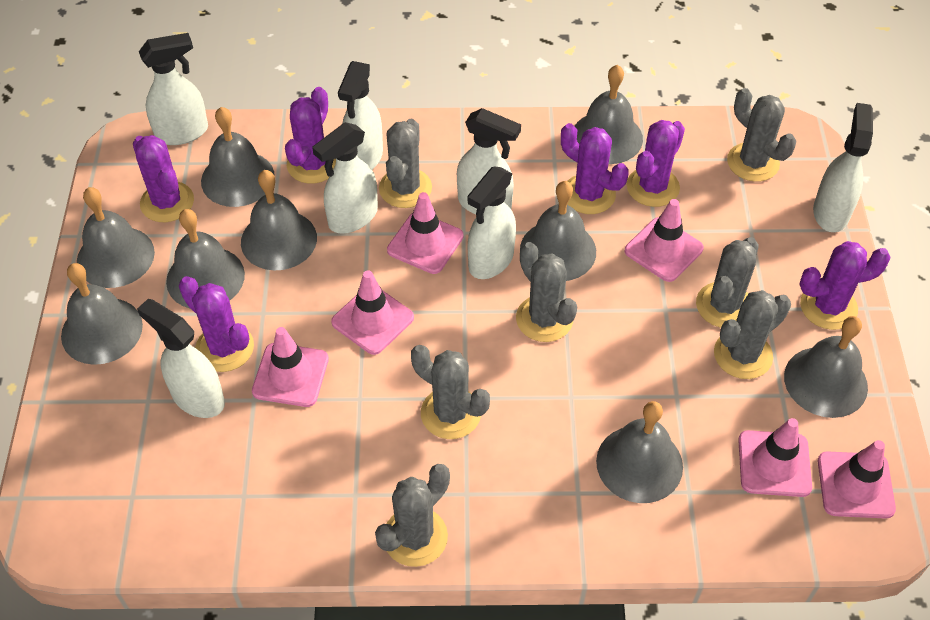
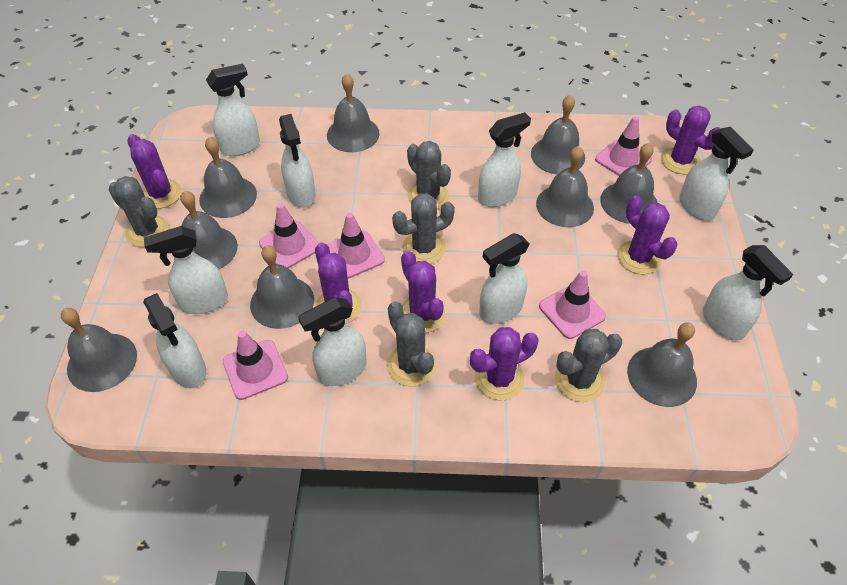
grey cactus: 7 -> 5
pink traffic cone: 6 -> 5
white spray bottle: 7 -> 9

